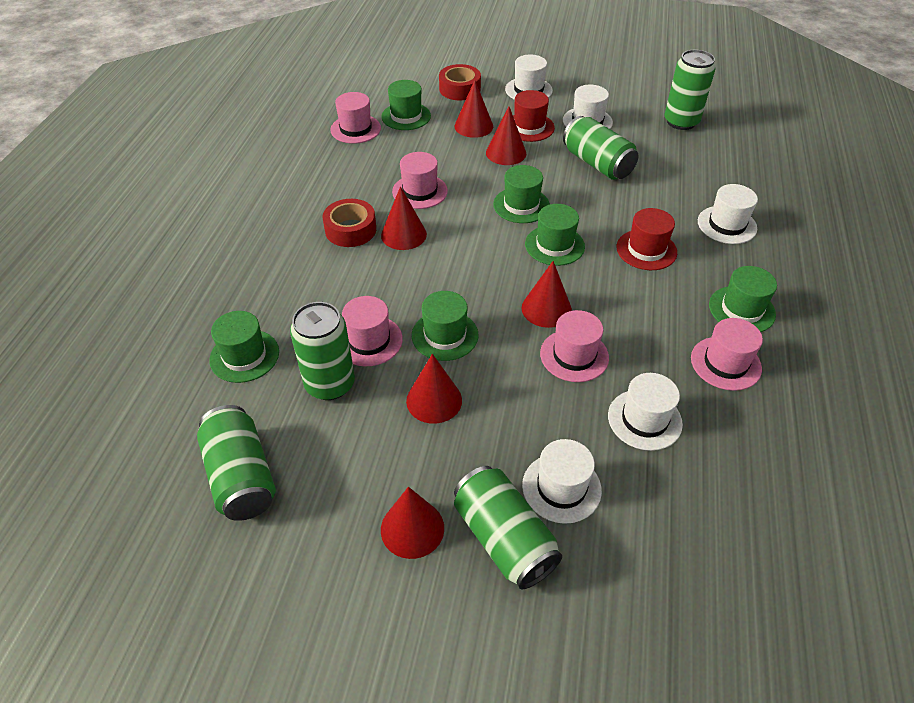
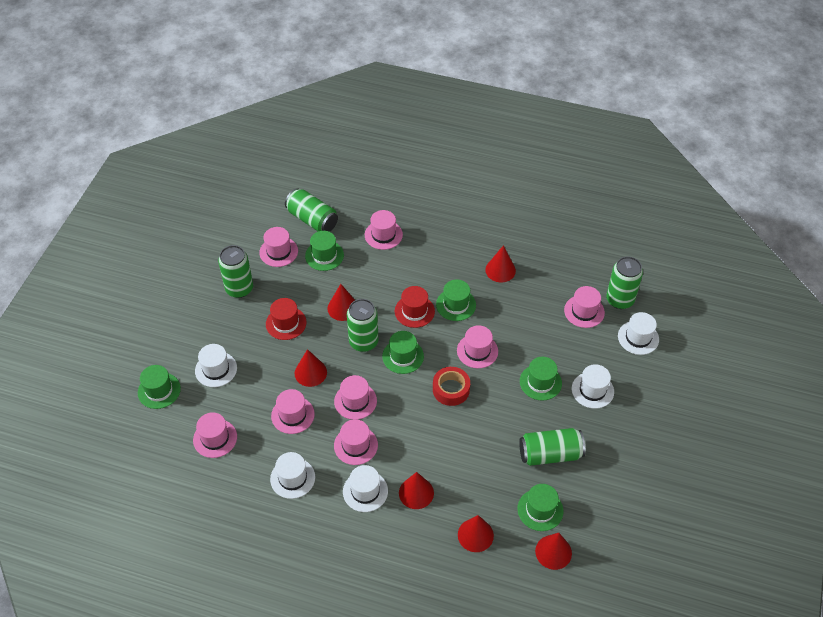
pink hat: 5 -> 8
red tape: 2 -> 1

